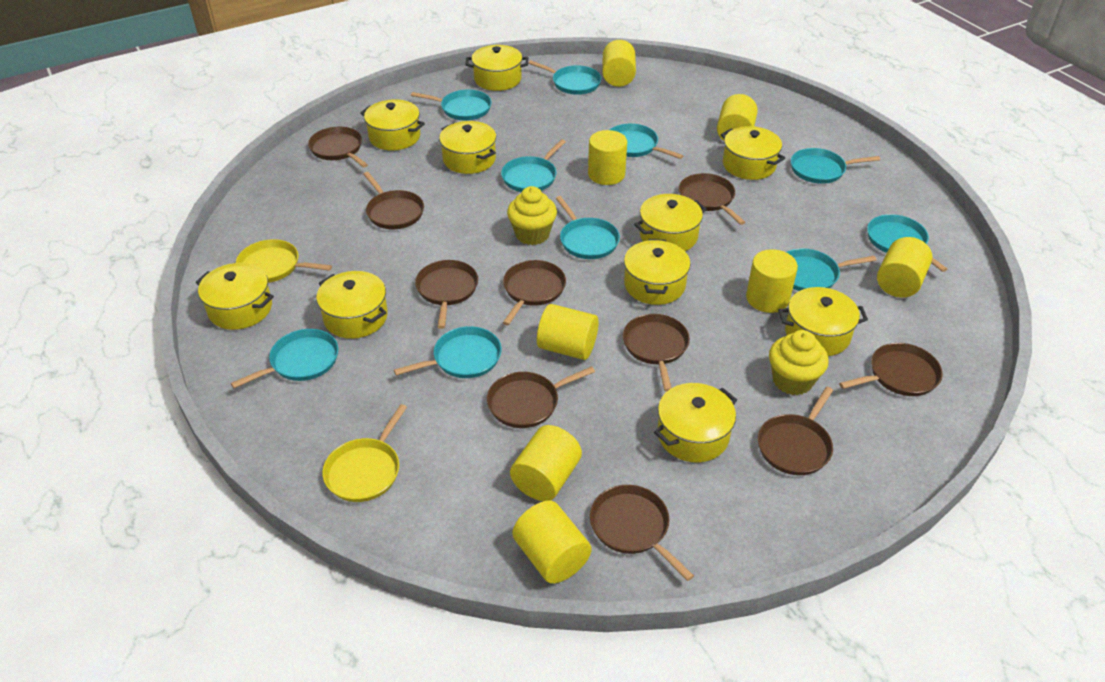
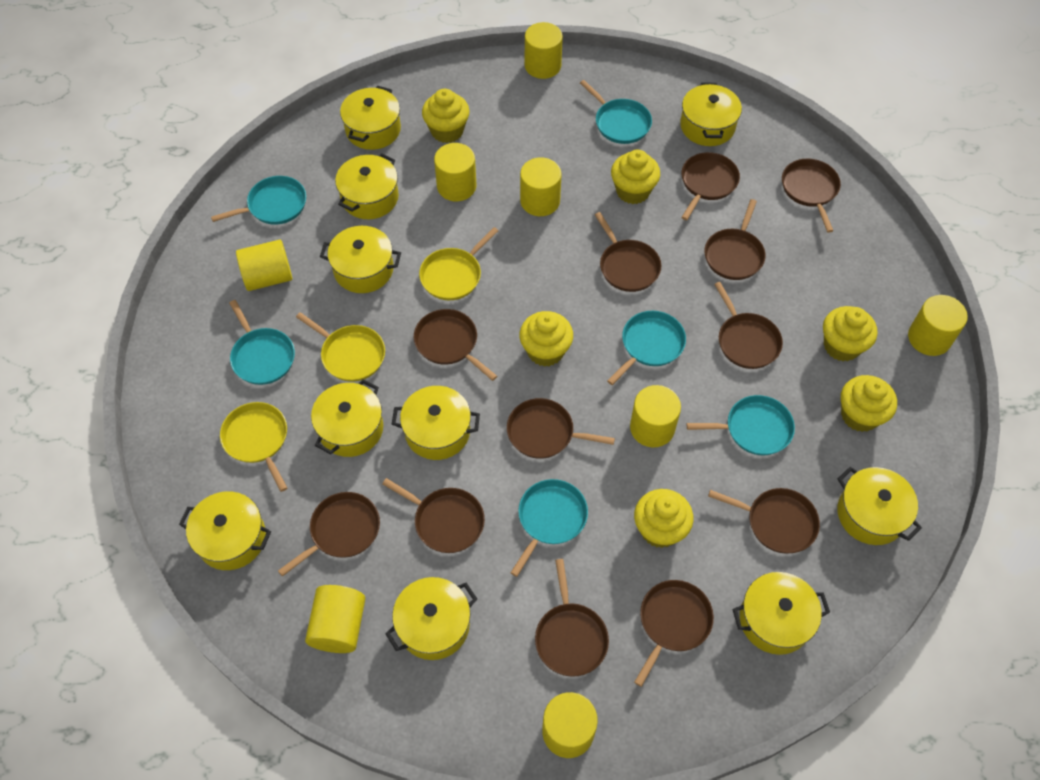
brown pan: 10 -> 12
turquoise pan: 10 -> 6
yellow cupcake: 2 -> 6
yellow pan: 2 -> 3

